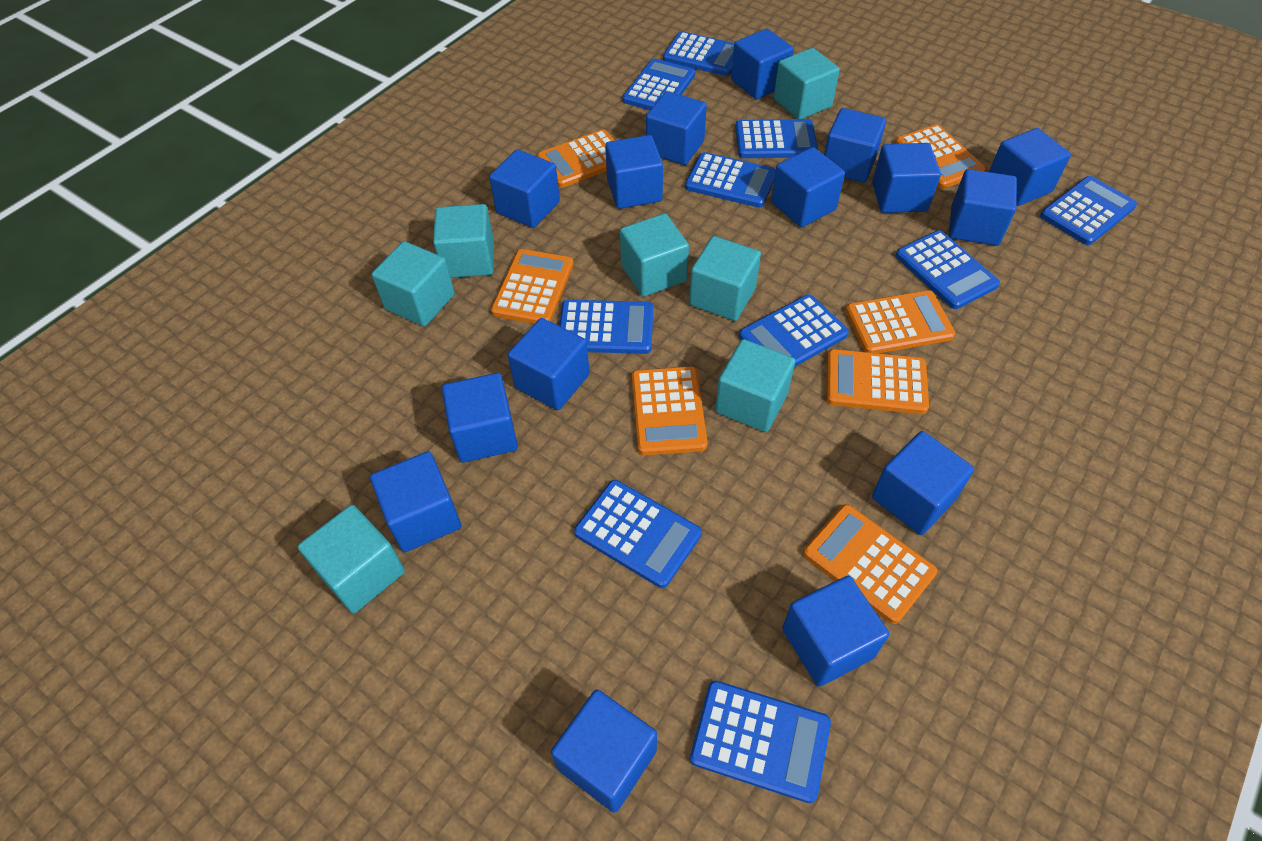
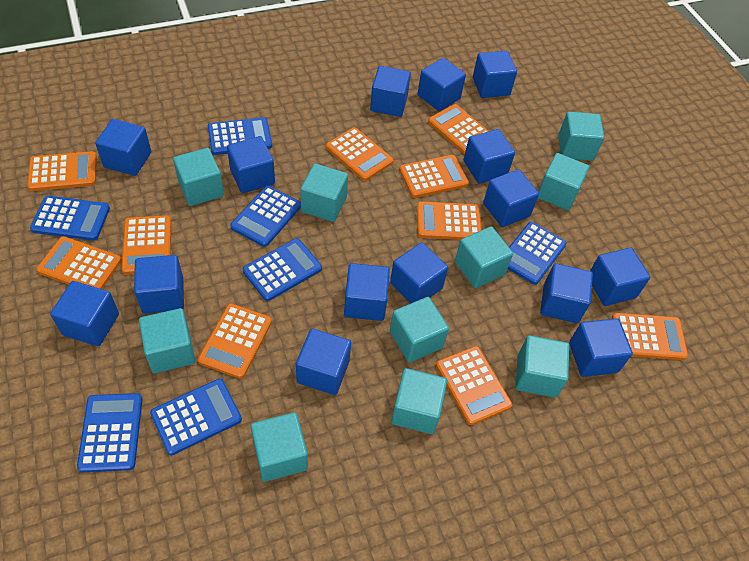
blue calculator: 10 -> 7
orange calculator: 7 -> 10
turquoise cube: 7 -> 10

